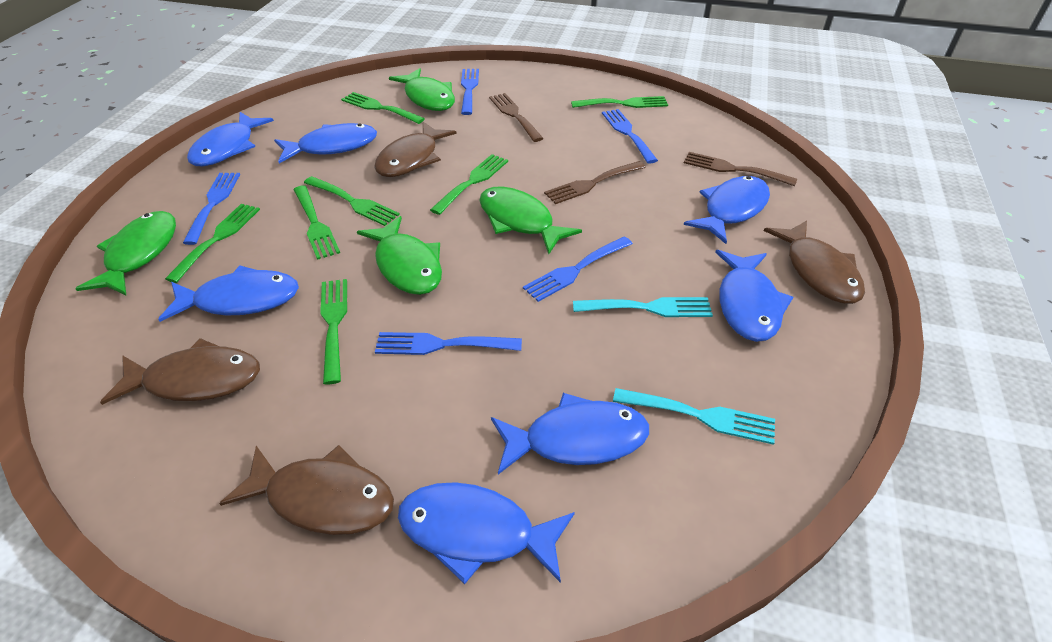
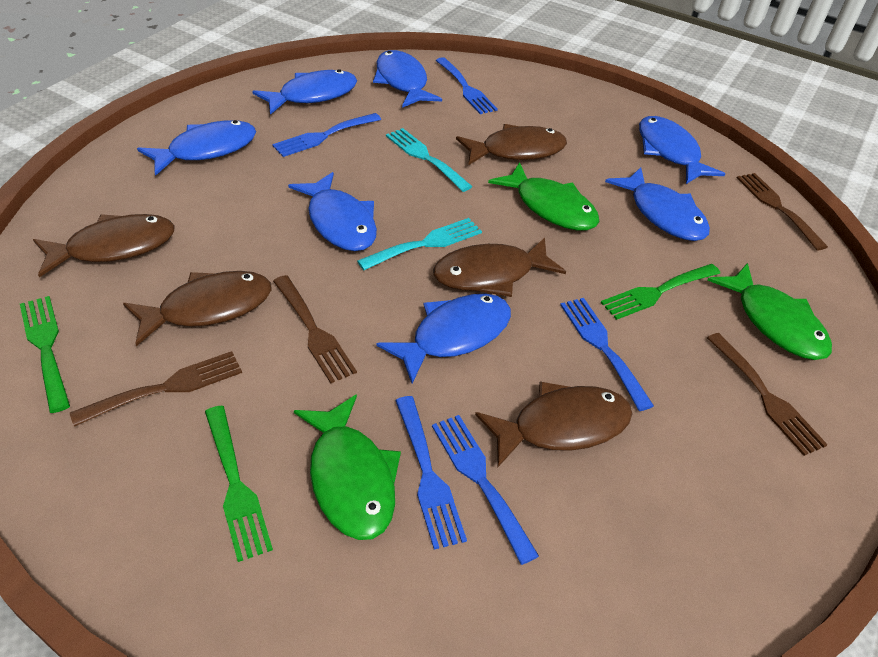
brown fish: 4 -> 5
brown fork: 3 -> 4
green fish: 4 -> 3
green fork: 7 -> 3

